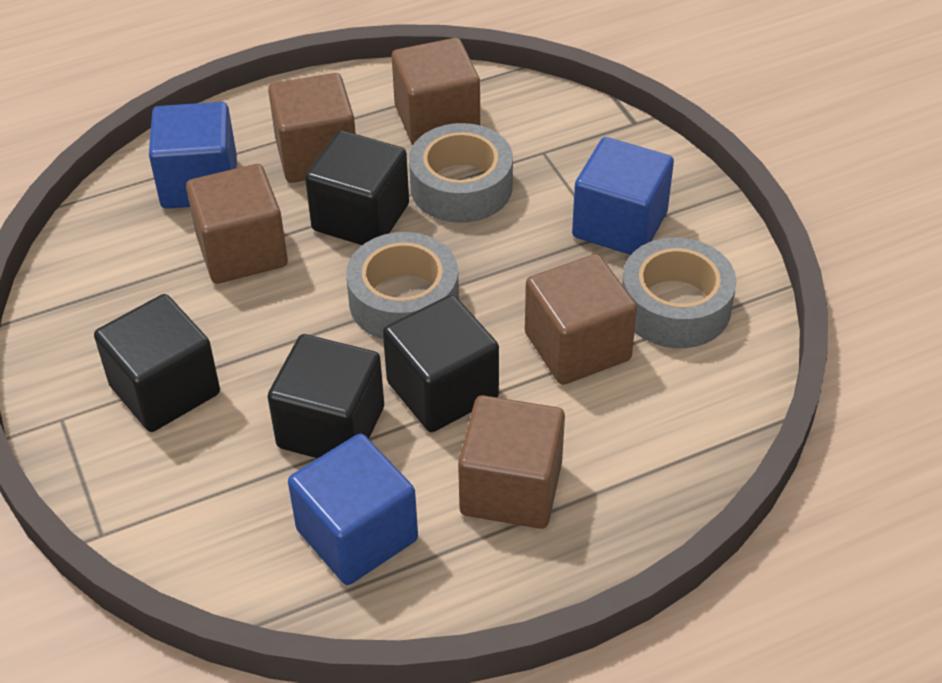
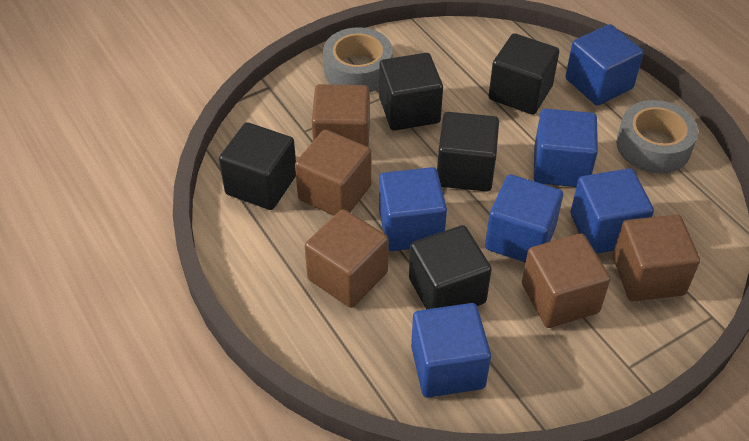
black cube: 4 -> 5
blue cube: 3 -> 6
grey tape: 3 -> 2

